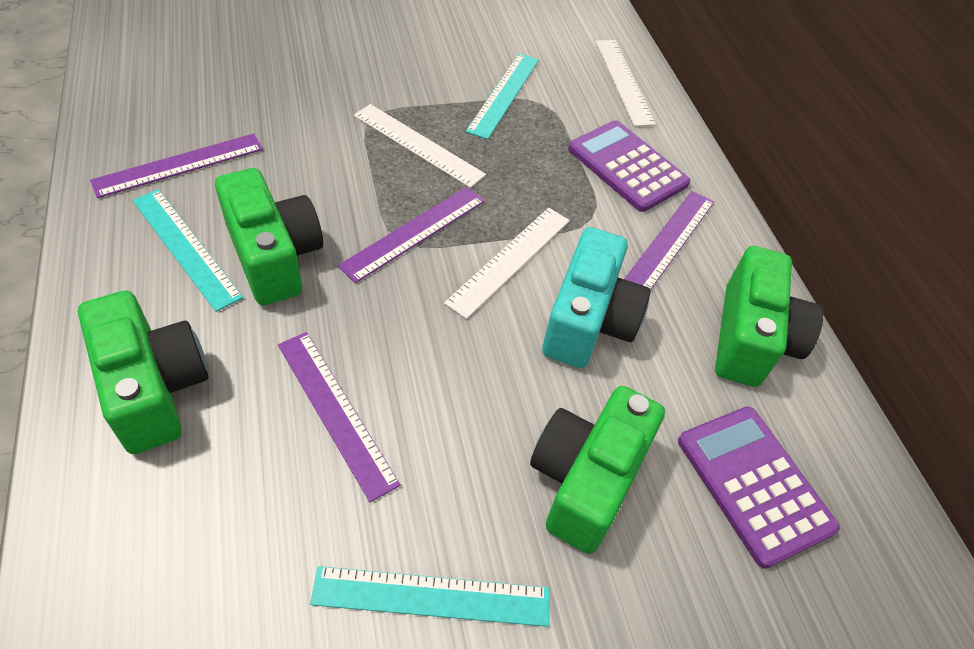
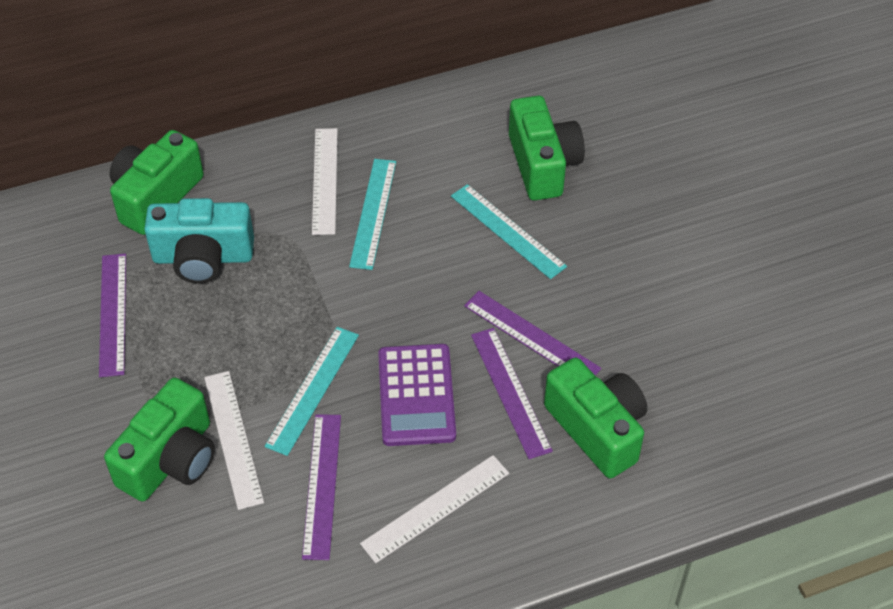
purple calculator: 2 -> 1

